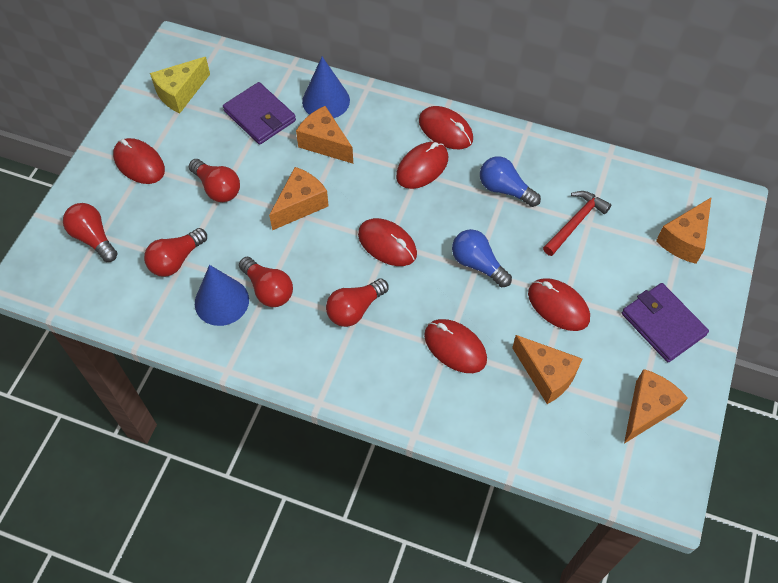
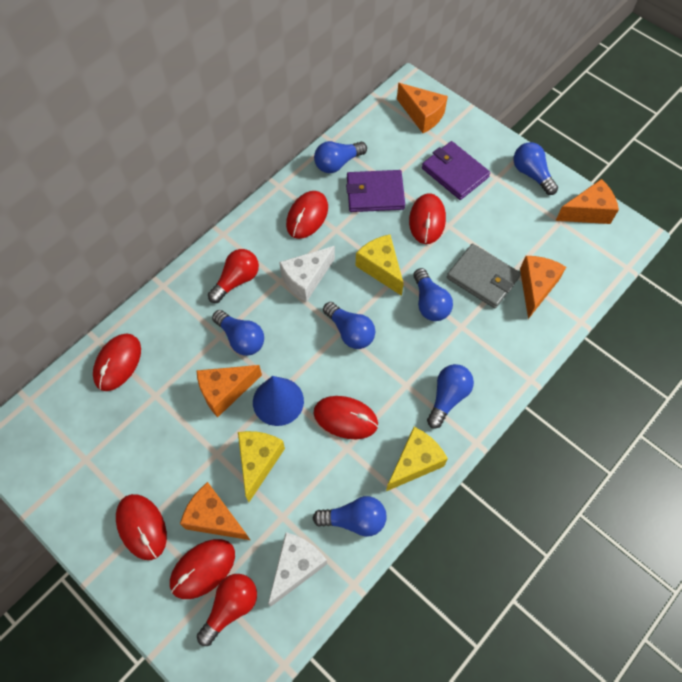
blue cone: 2 -> 1
blue light bulb: 2 -> 7
grey wallet: 0 -> 1
red hammer: 1 -> 0
red light bulb: 5 -> 2
white cheese: 0 -> 2
yellow cheese: 1 -> 3

